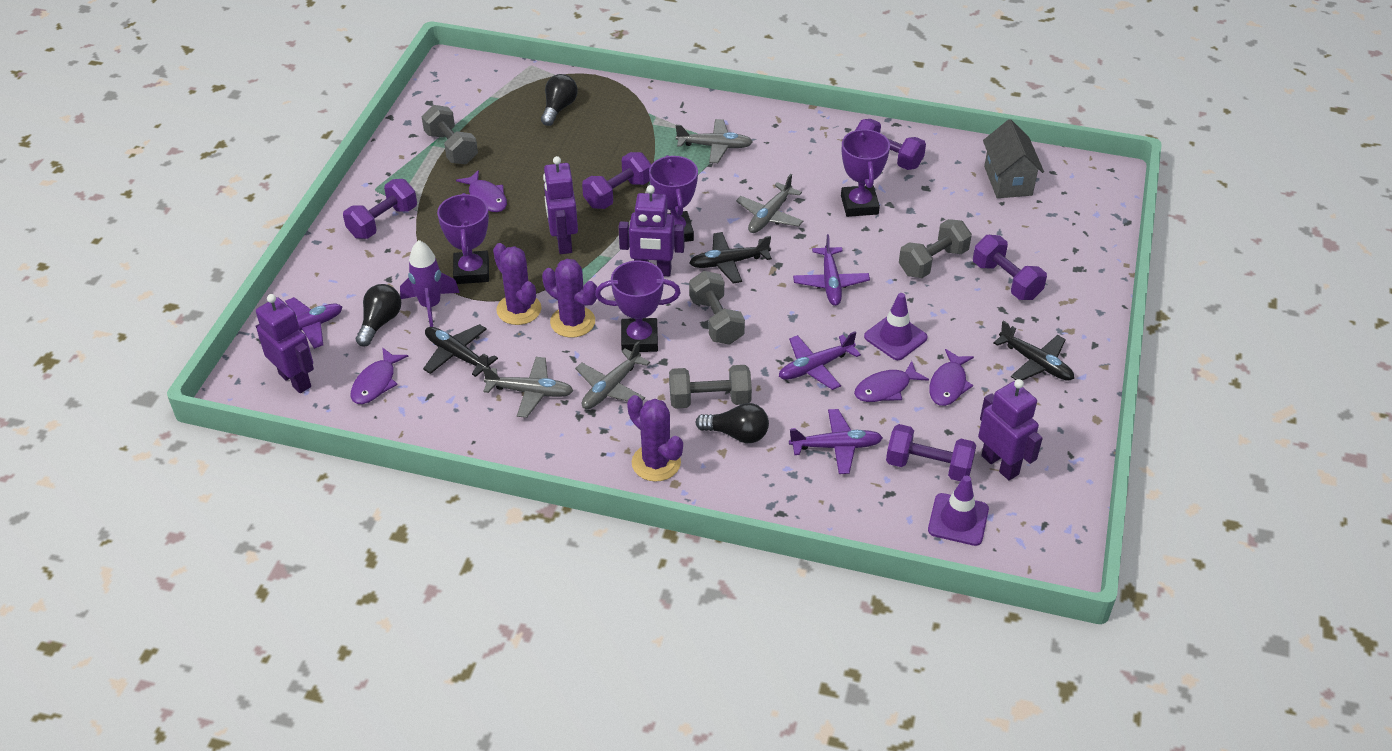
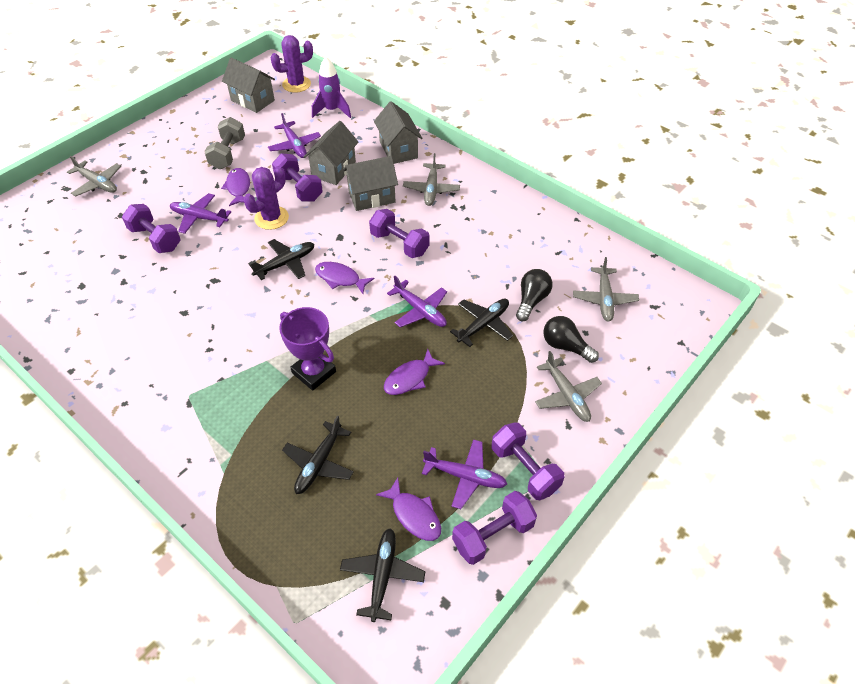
black light bulb: 3 -> 2
black plane: 3 -> 4
grey dumbbell: 4 -> 1
grey house: 1 -> 4
purple cactus: 3 -> 2
purple robot: 4 -> 0
purple traffic cone: 2 -> 0
purple trophy: 4 -> 1

